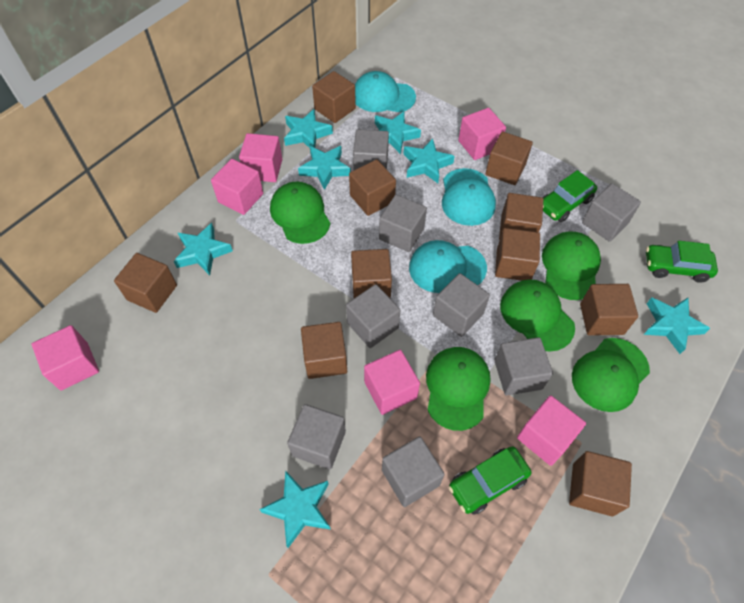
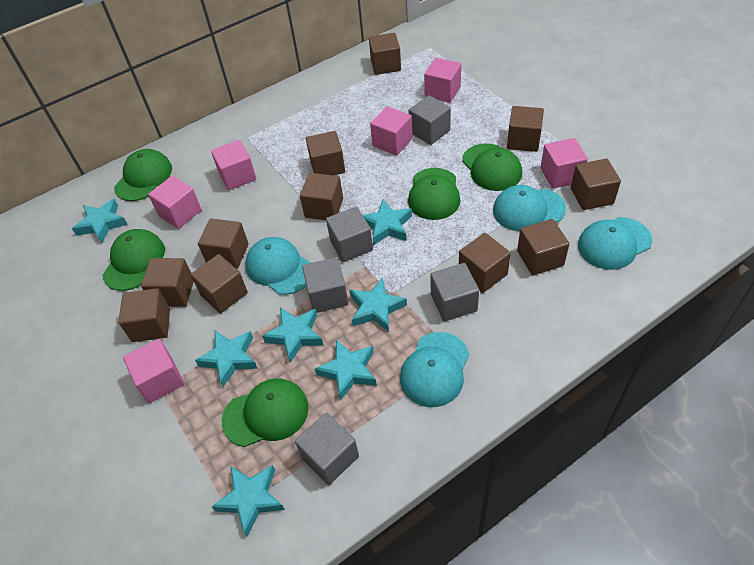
brown cube: 10 -> 11
green car: 3 -> 0
grey cube: 8 -> 5
turquoise cap: 3 -> 4

